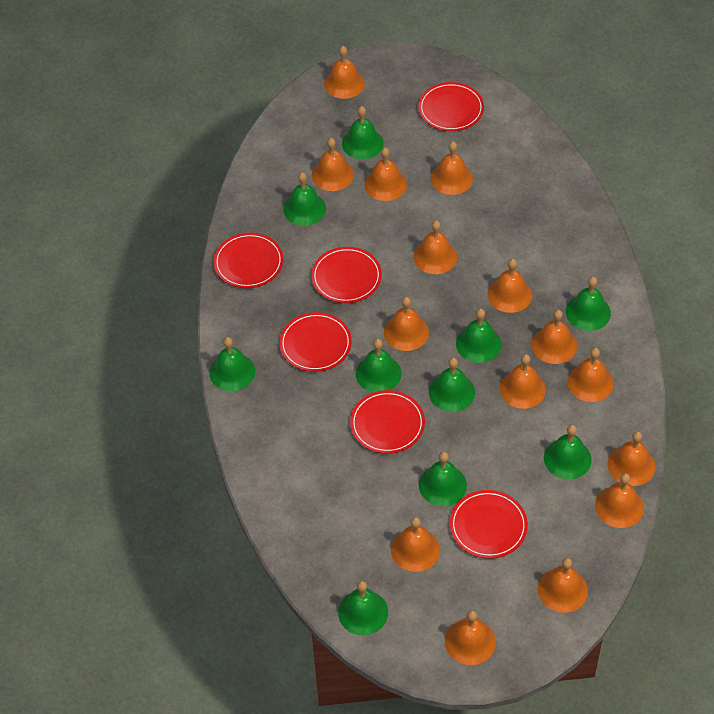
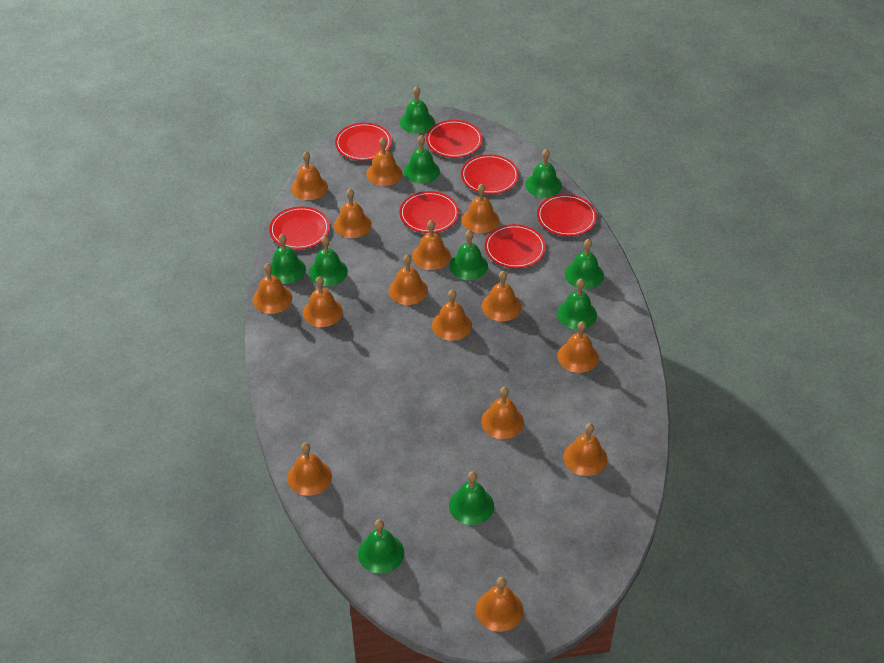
red plate: 6 -> 7

